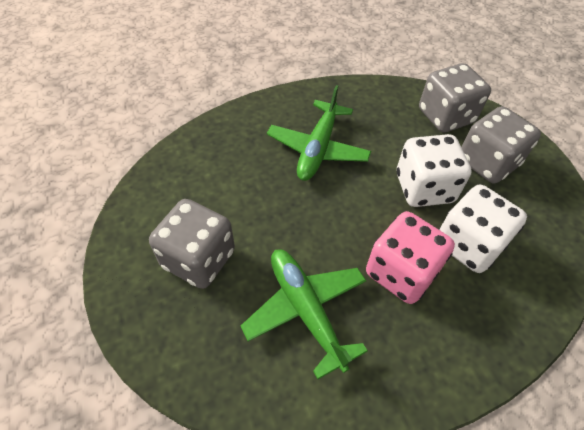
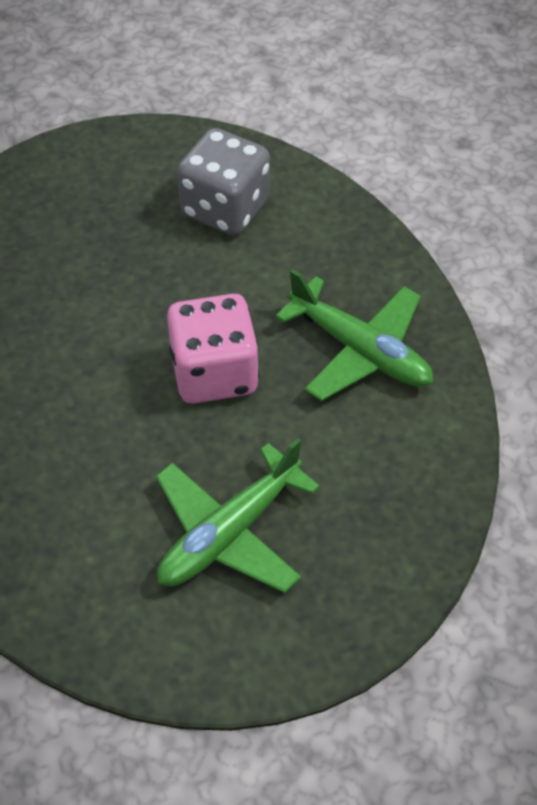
grey dice: 3 -> 1
white dice: 2 -> 0

